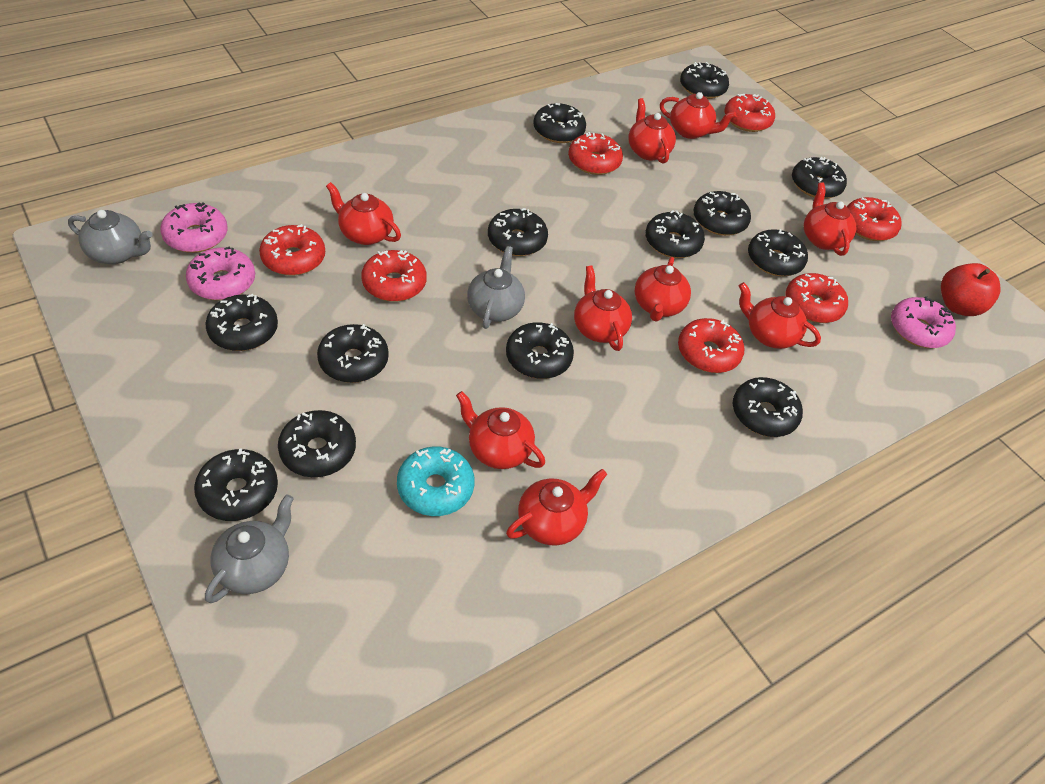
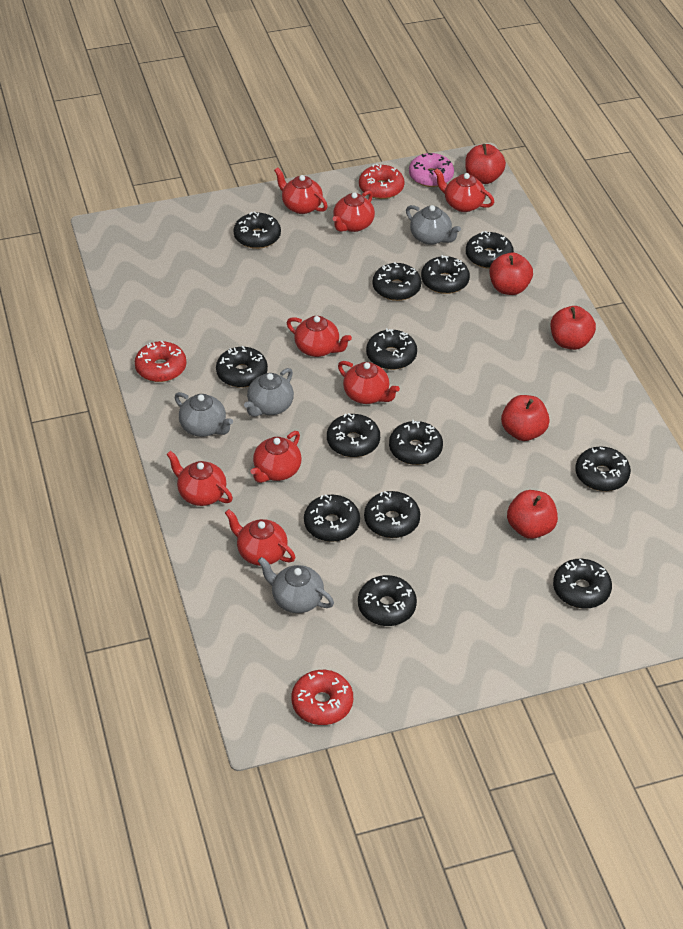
grey teapot: 3 -> 4
pink donut: 3 -> 1
red apple: 1 -> 5
red donut: 7 -> 3
red teapot: 9 -> 8
turquoise donut: 1 -> 0

